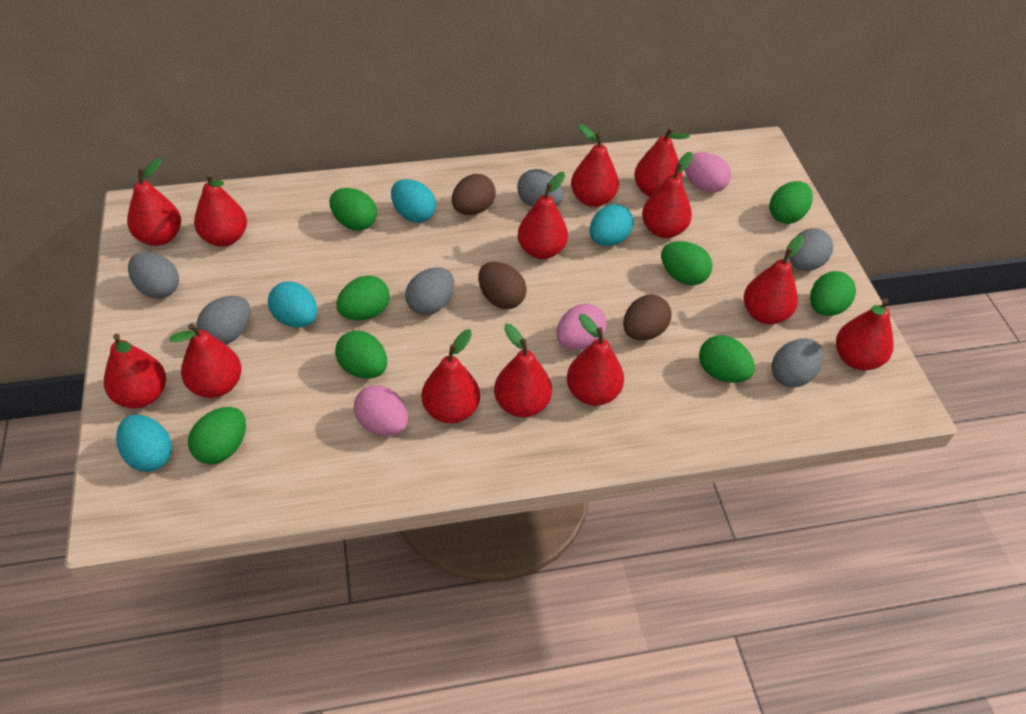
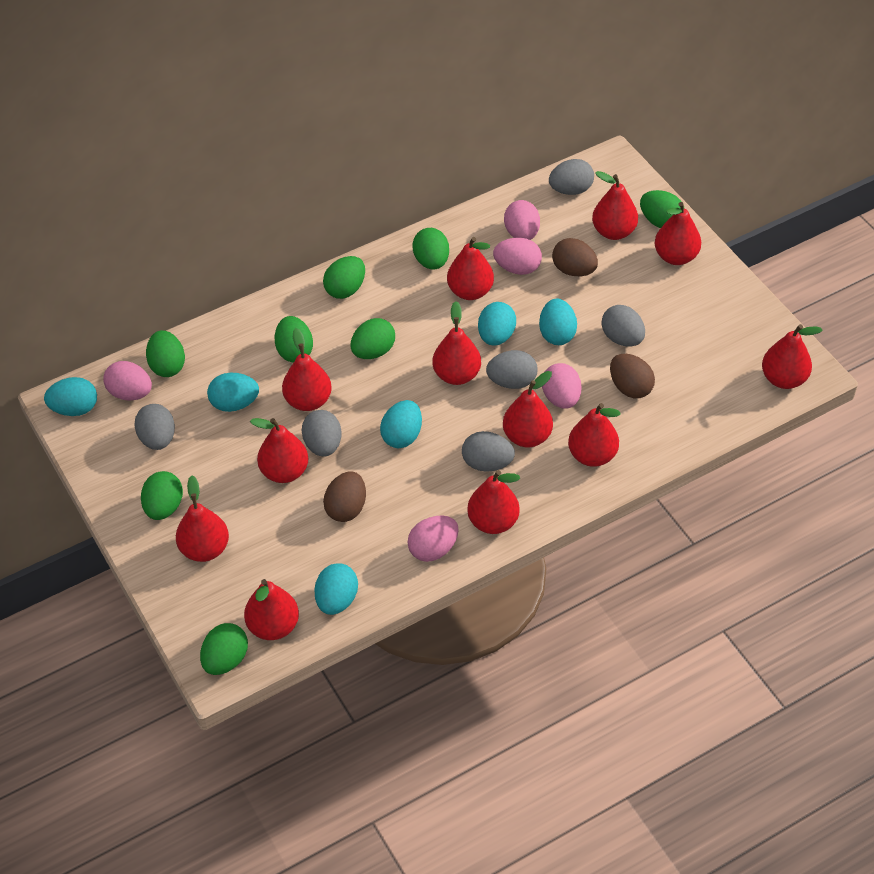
pink egg: 3 -> 5
red pear: 13 -> 12
turquoise egg: 4 -> 6

